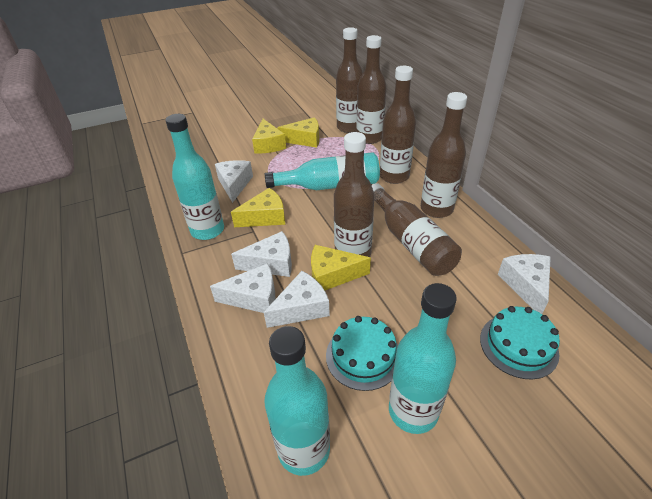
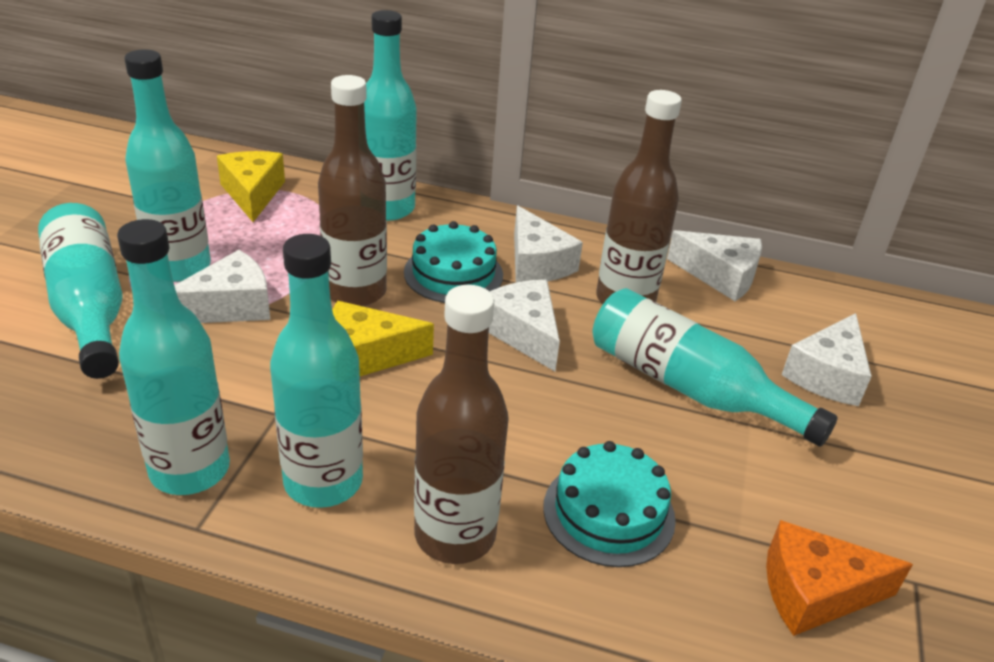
brown bottle: 6 -> 3
orange cheese: 0 -> 1
turquoise bottle: 4 -> 6
yellow cheese: 4 -> 2

